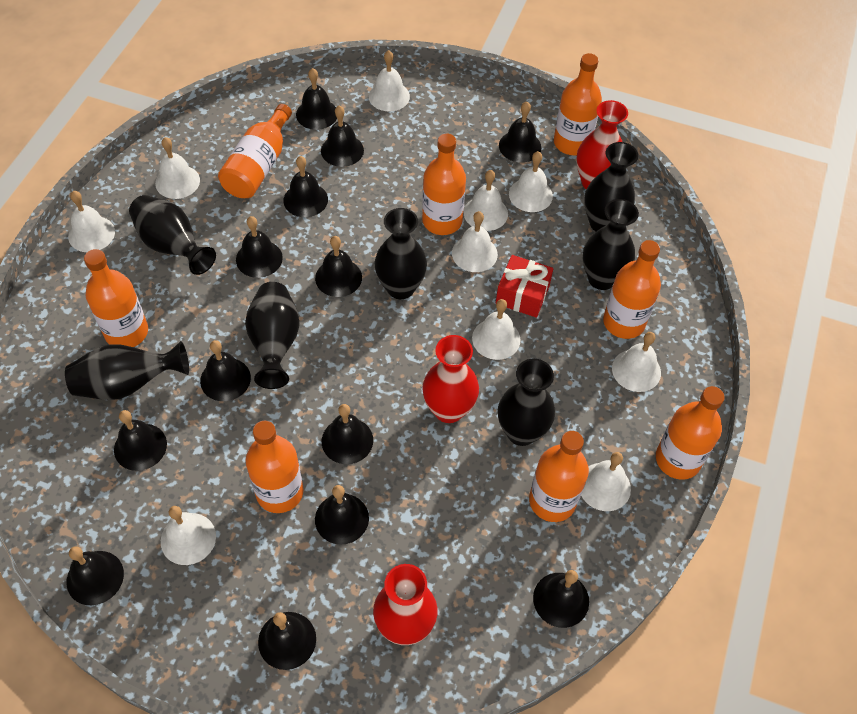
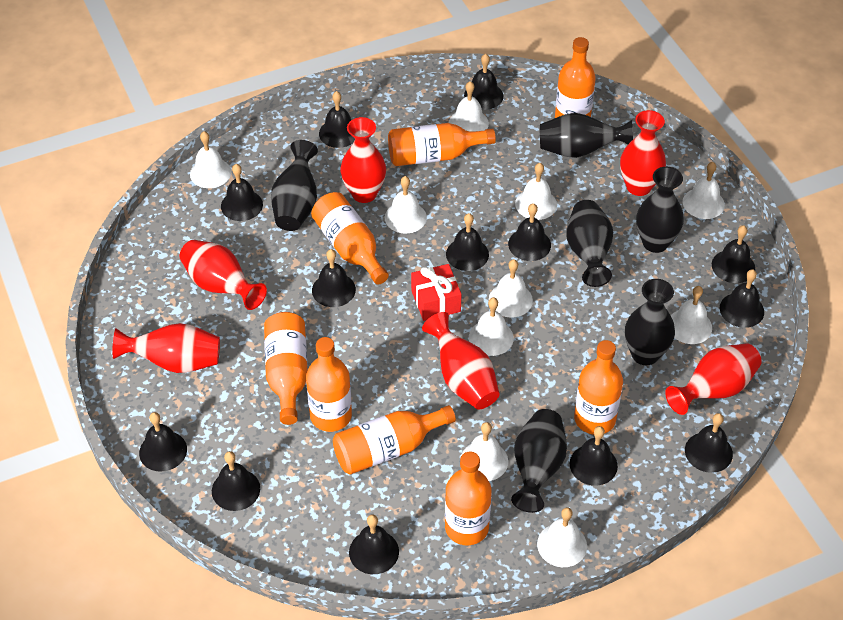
black vase: 7 -> 6
red vase: 3 -> 6

